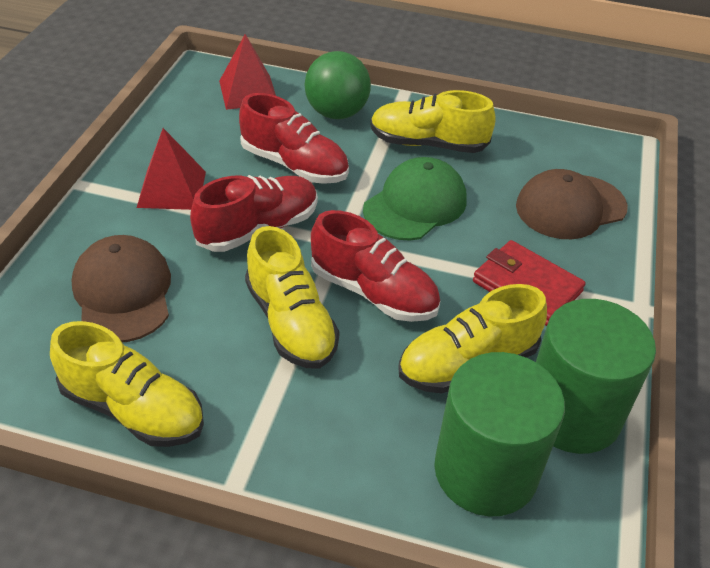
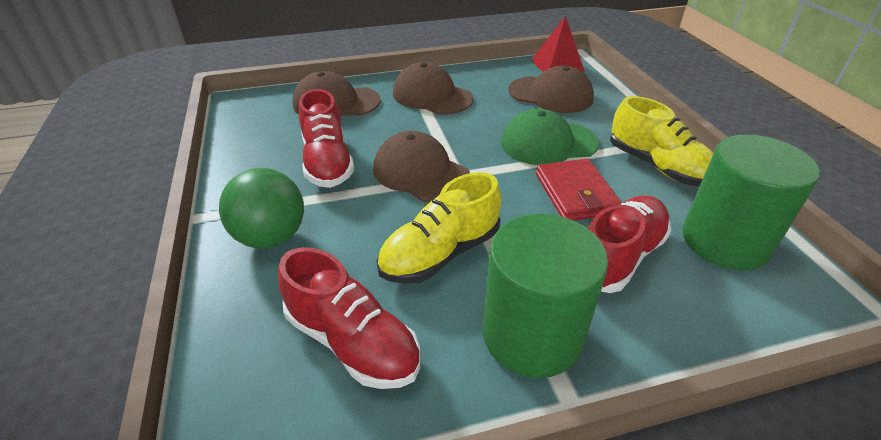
brown cap: 2 -> 4
red pyramid: 2 -> 1
yellow shoe: 4 -> 2

